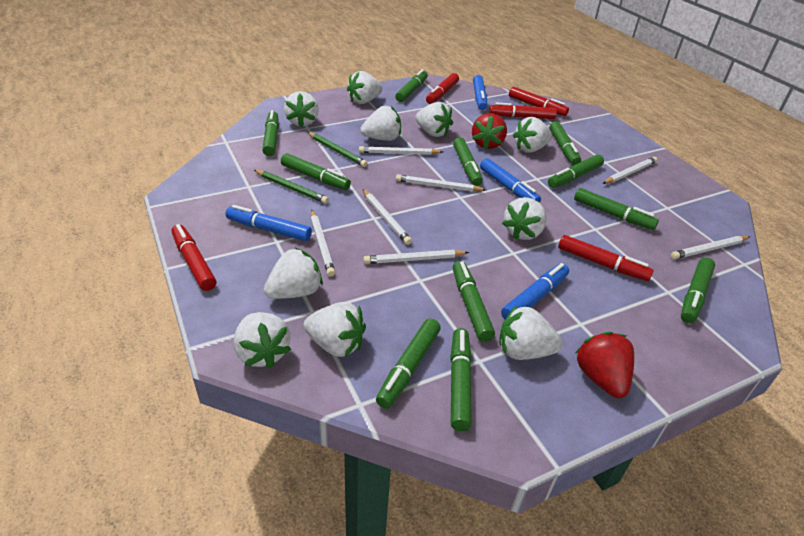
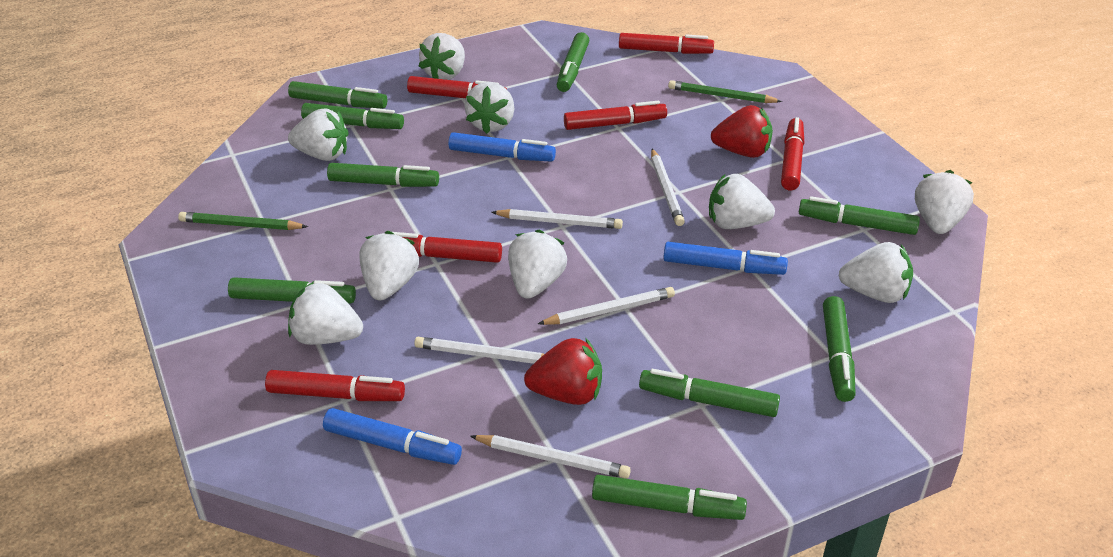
blue marker: 4 -> 3
green marker: 11 -> 9
red marker: 5 -> 6
white pencil: 7 -> 5
white strawberry: 10 -> 9

